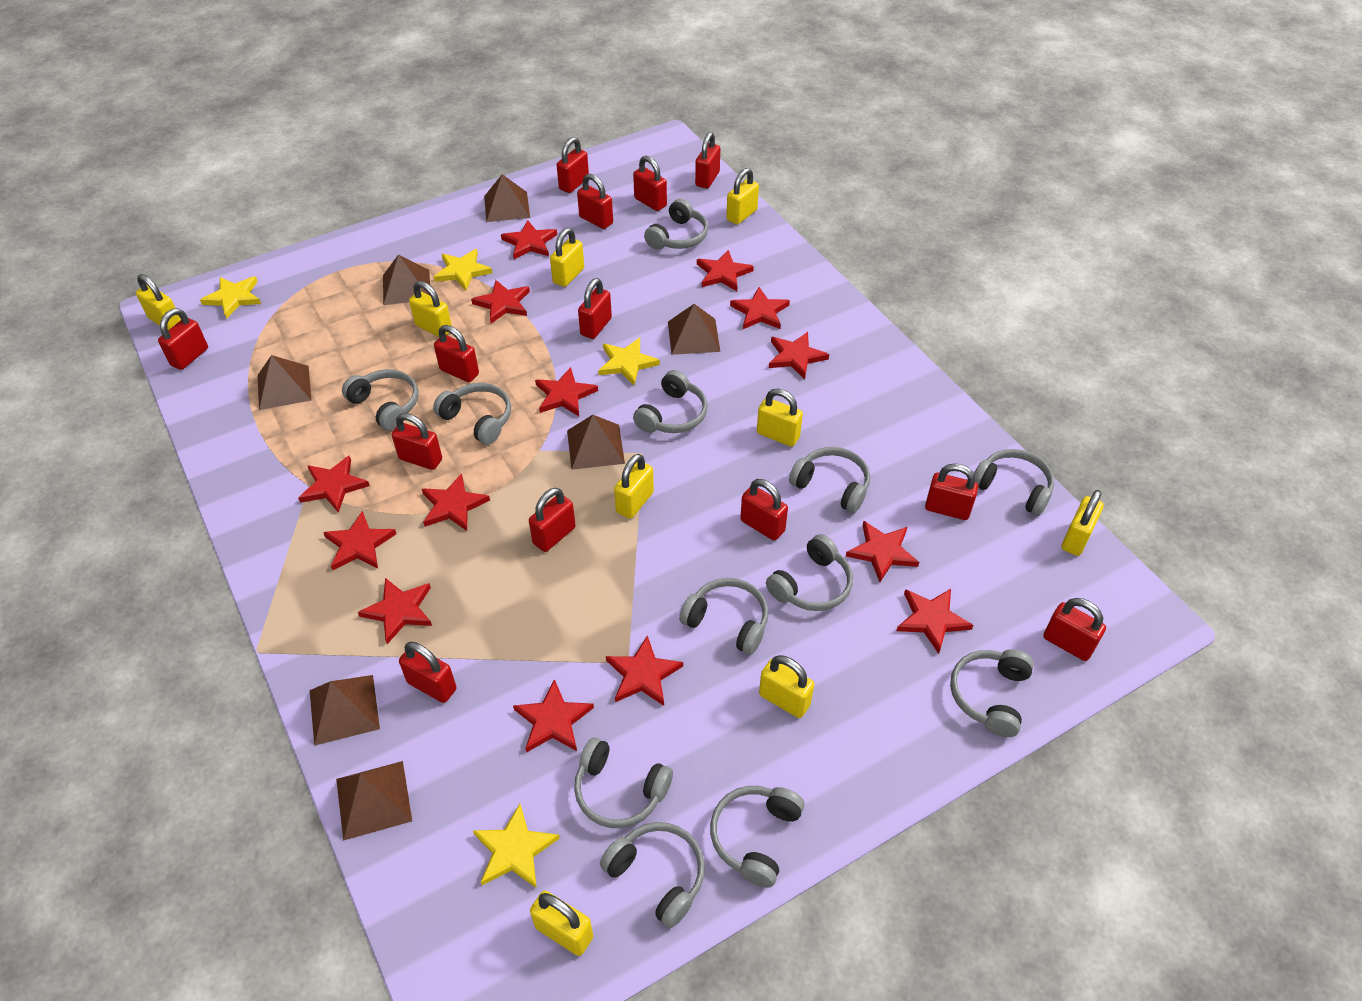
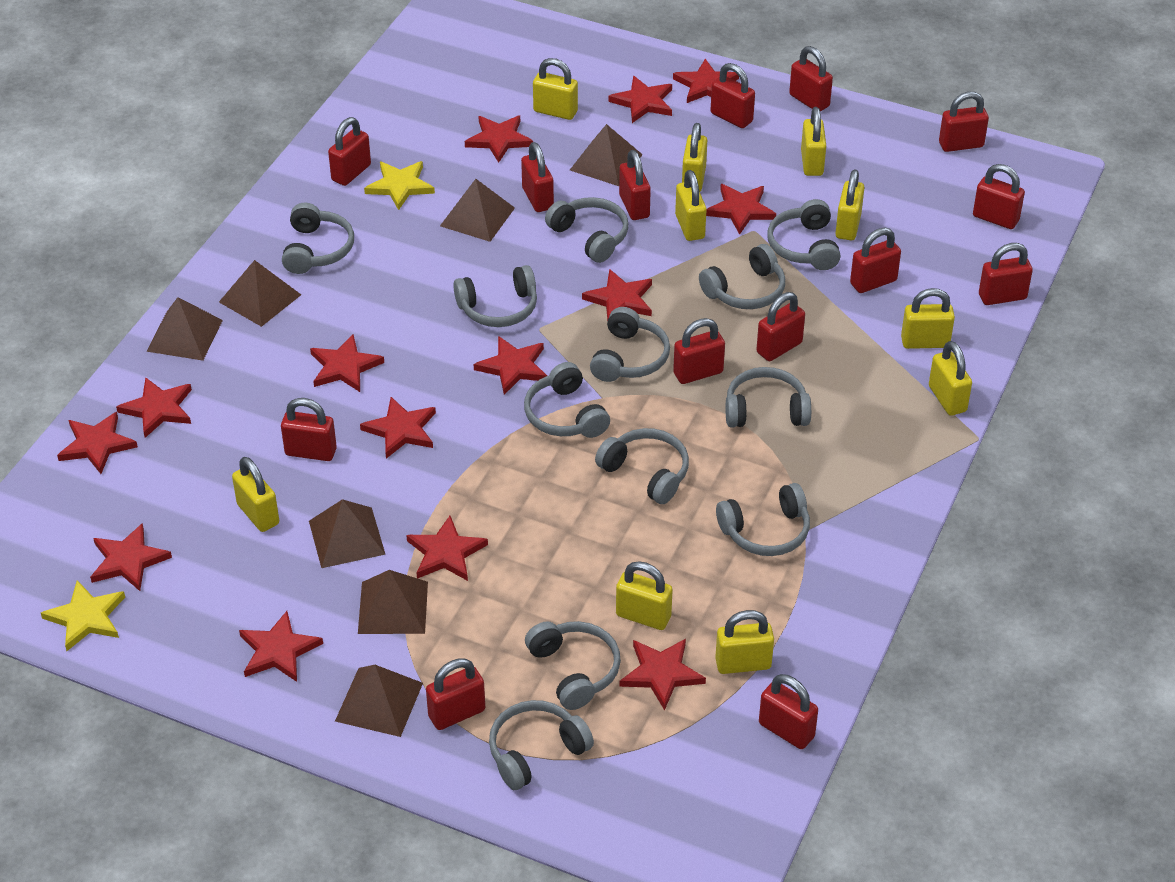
red padlock: 13 -> 14
yellow padlock: 9 -> 10
yellow star: 4 -> 2

